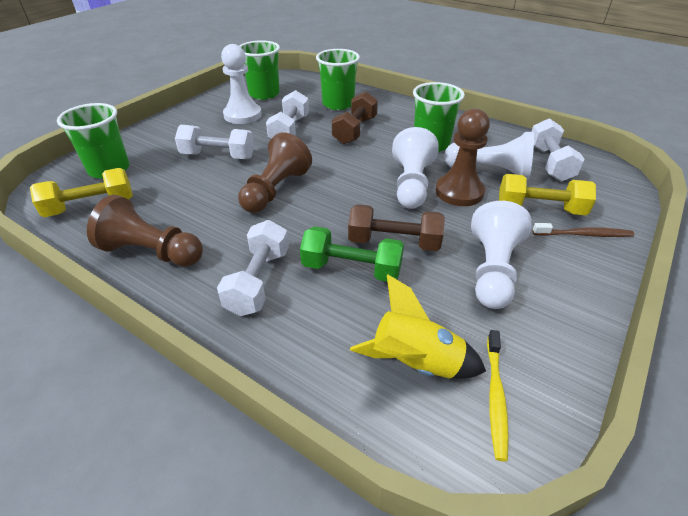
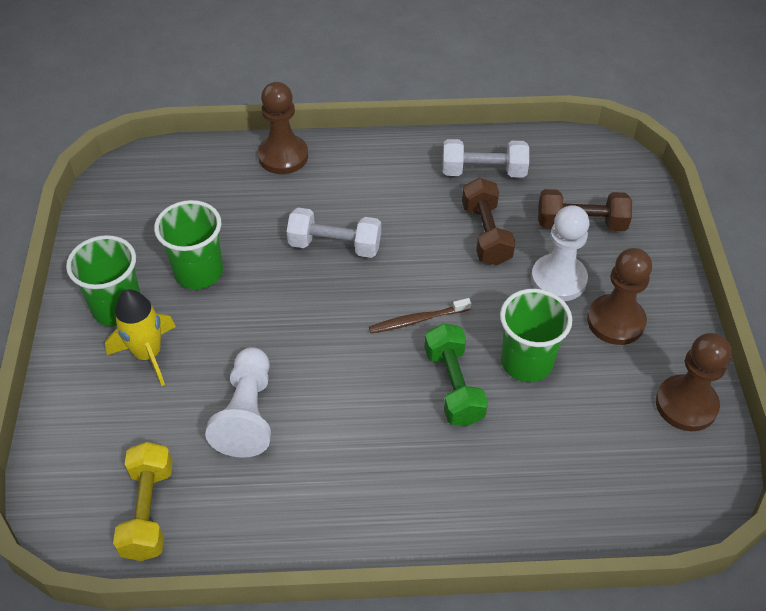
green cup: 4 -> 3
white dumbbell: 4 -> 2
white pawn: 4 -> 2
yellow dumbbell: 2 -> 1
yellow toothbrush: 1 -> 0

